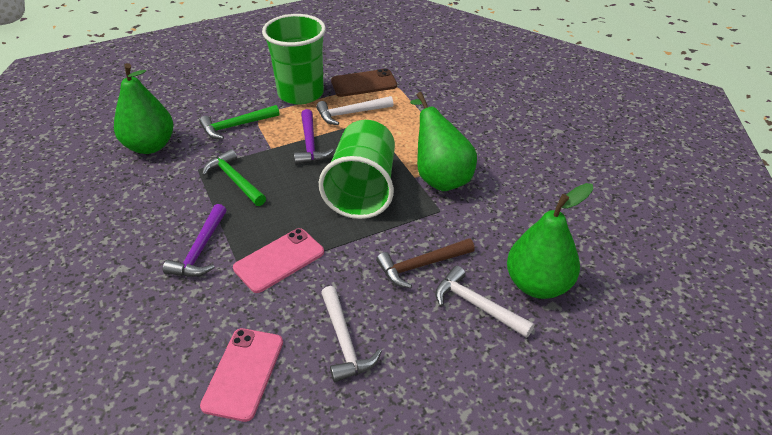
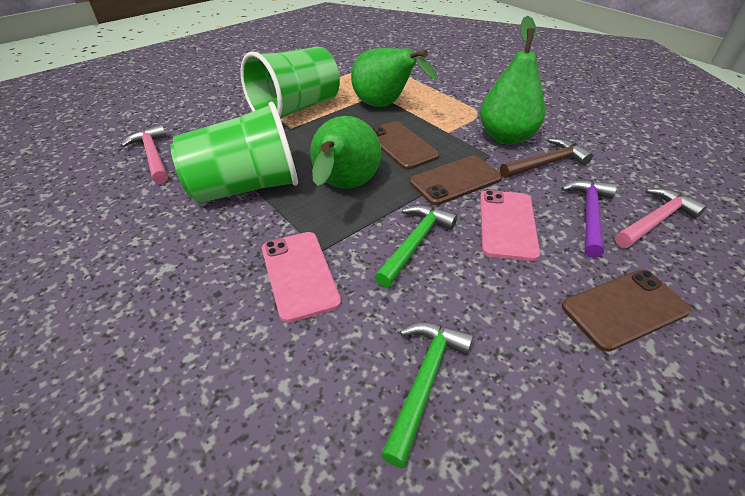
brown phone: 1 -> 3
pink hammer: 0 -> 2
purple hammer: 2 -> 1
white hammer: 3 -> 0

